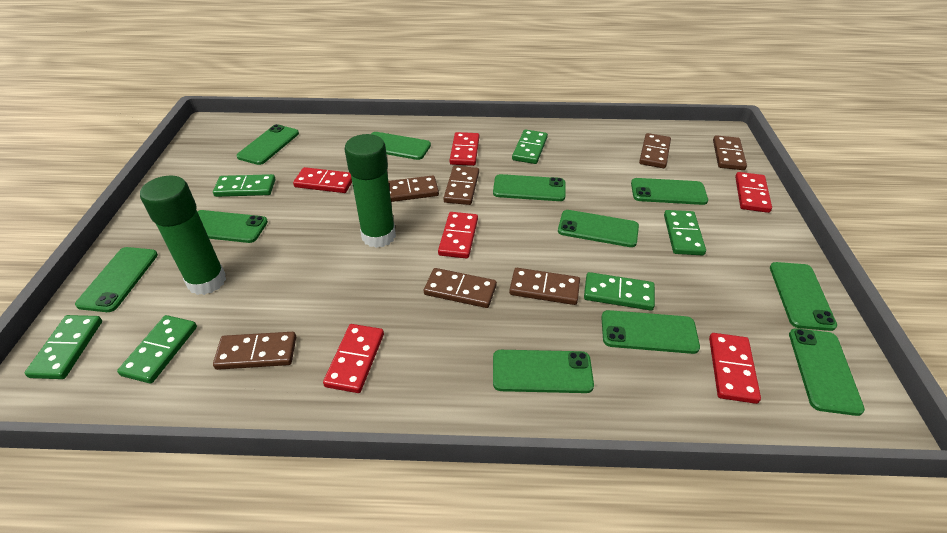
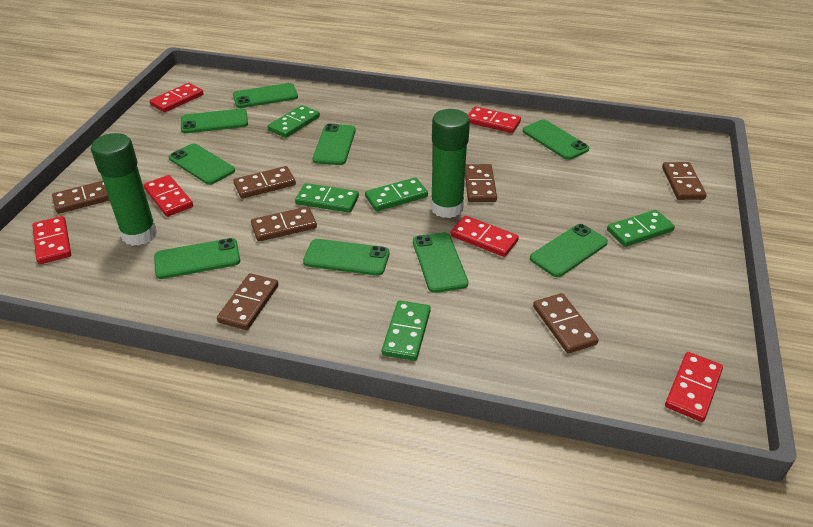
green domino: 6 -> 5
green phone: 11 -> 9

